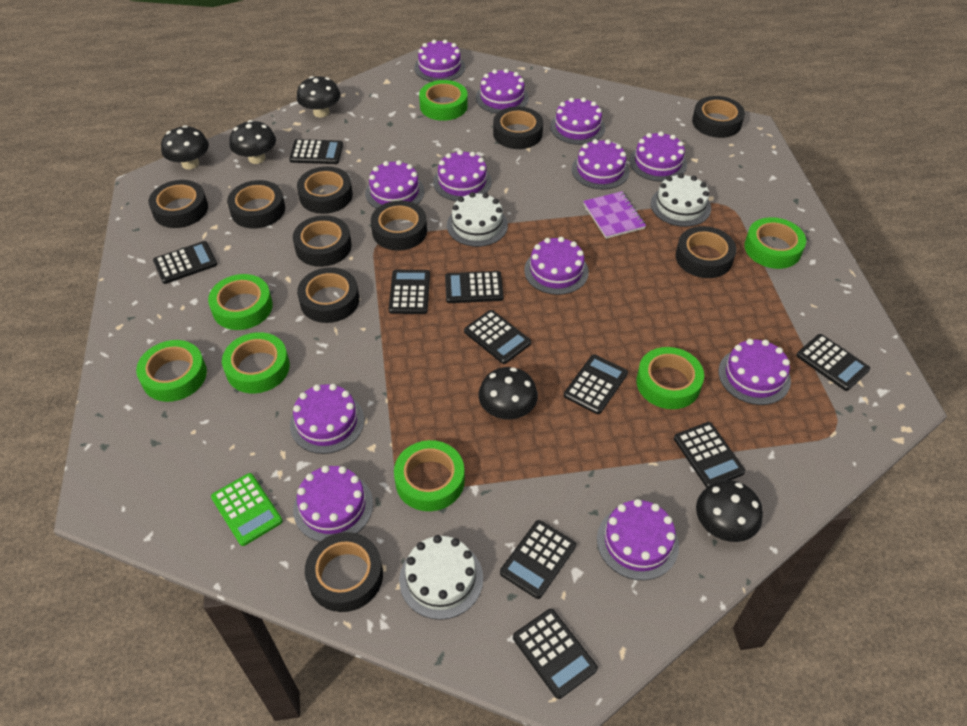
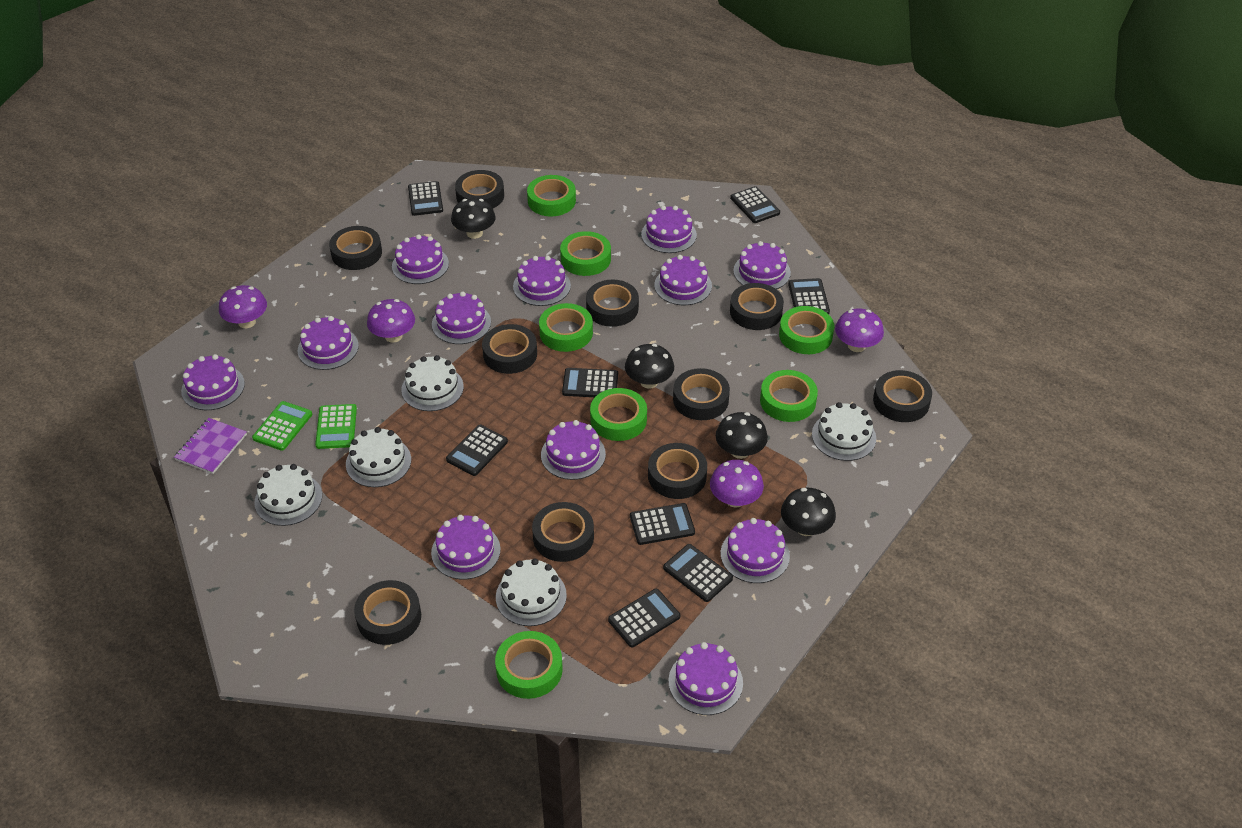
black calculator: 10 -> 8
black mushroom: 5 -> 4
green calculator: 1 -> 2
purple mushroom: 0 -> 4
white cake: 3 -> 5

